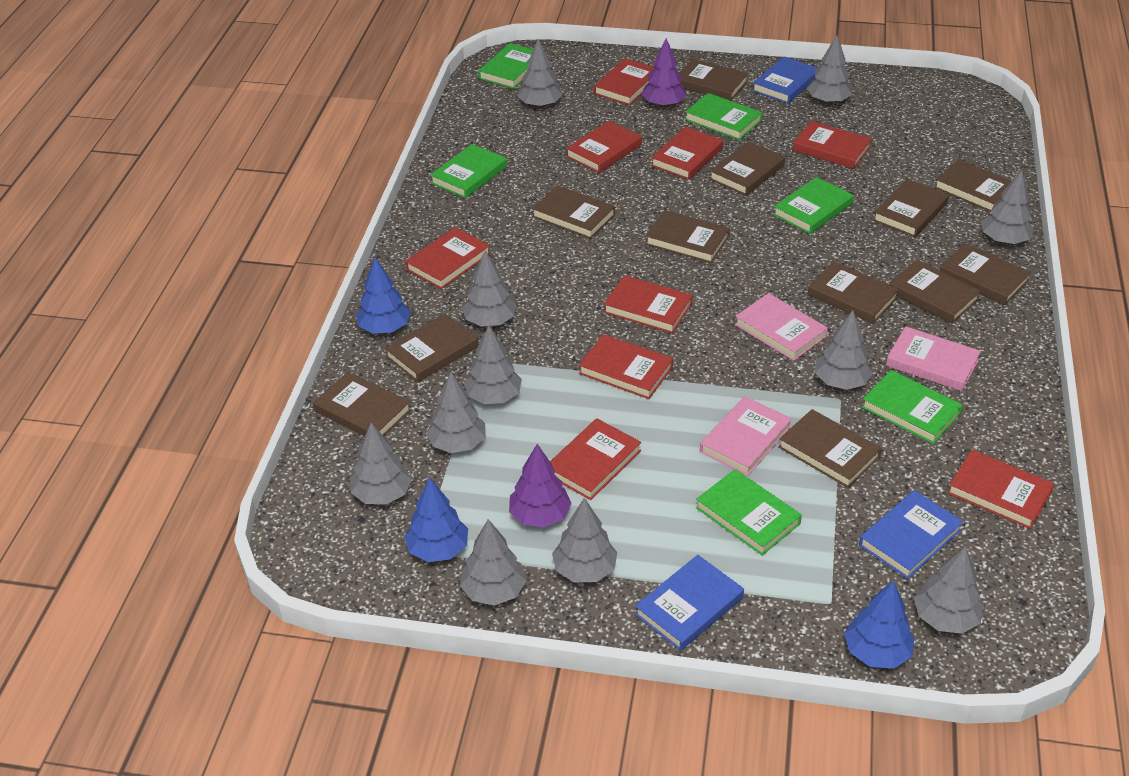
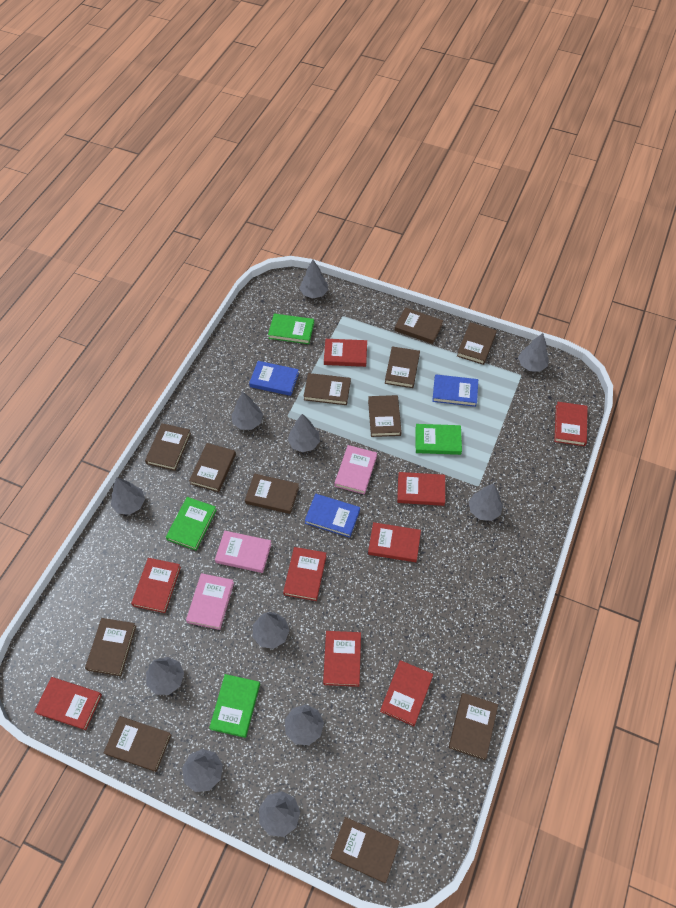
blue tree: 3 -> 0
green book: 6 -> 4
purple tree: 2 -> 0

